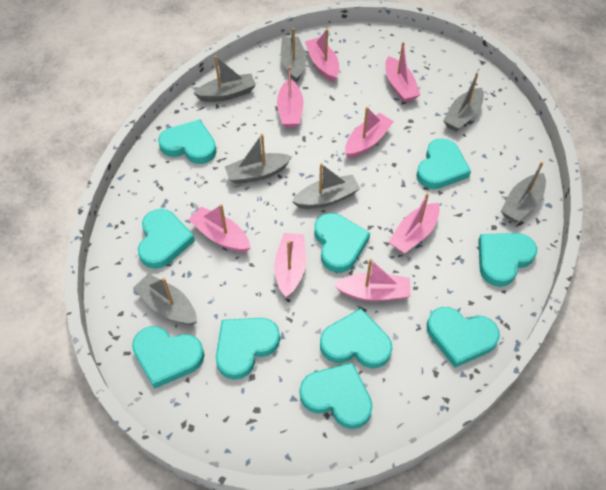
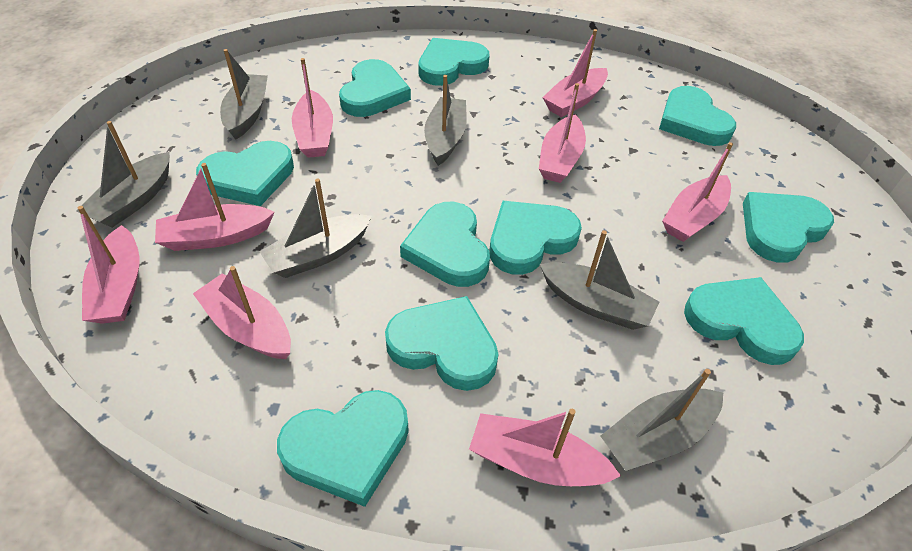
grey boat: 7 -> 6

